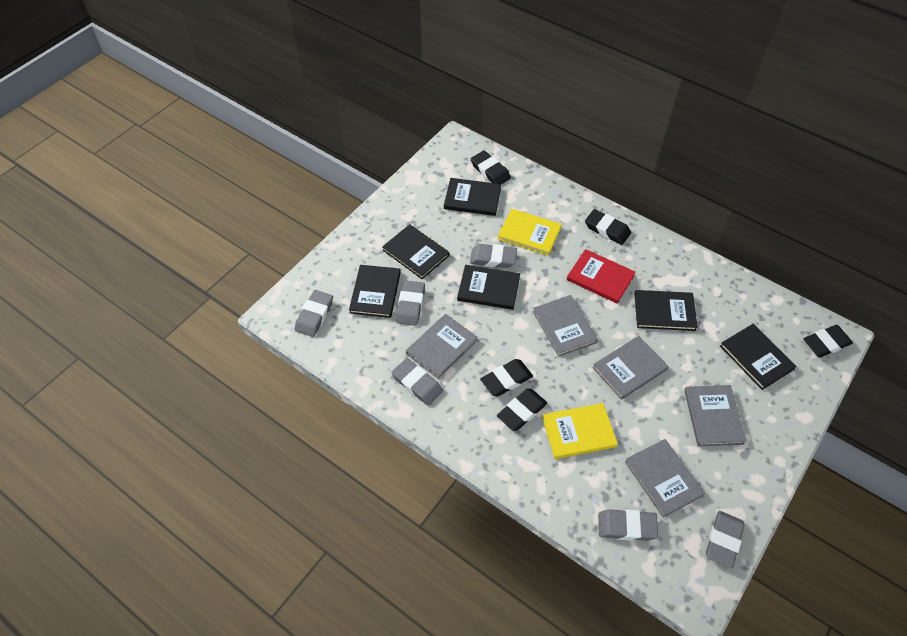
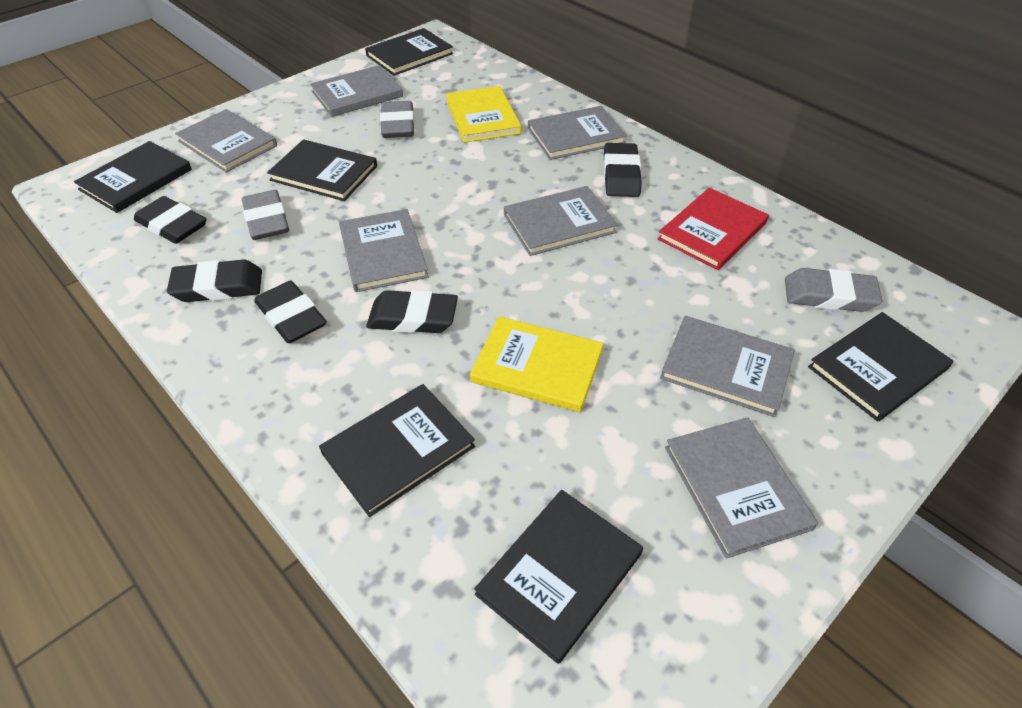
grey book: 5 -> 7
grey eraser: 6 -> 3

